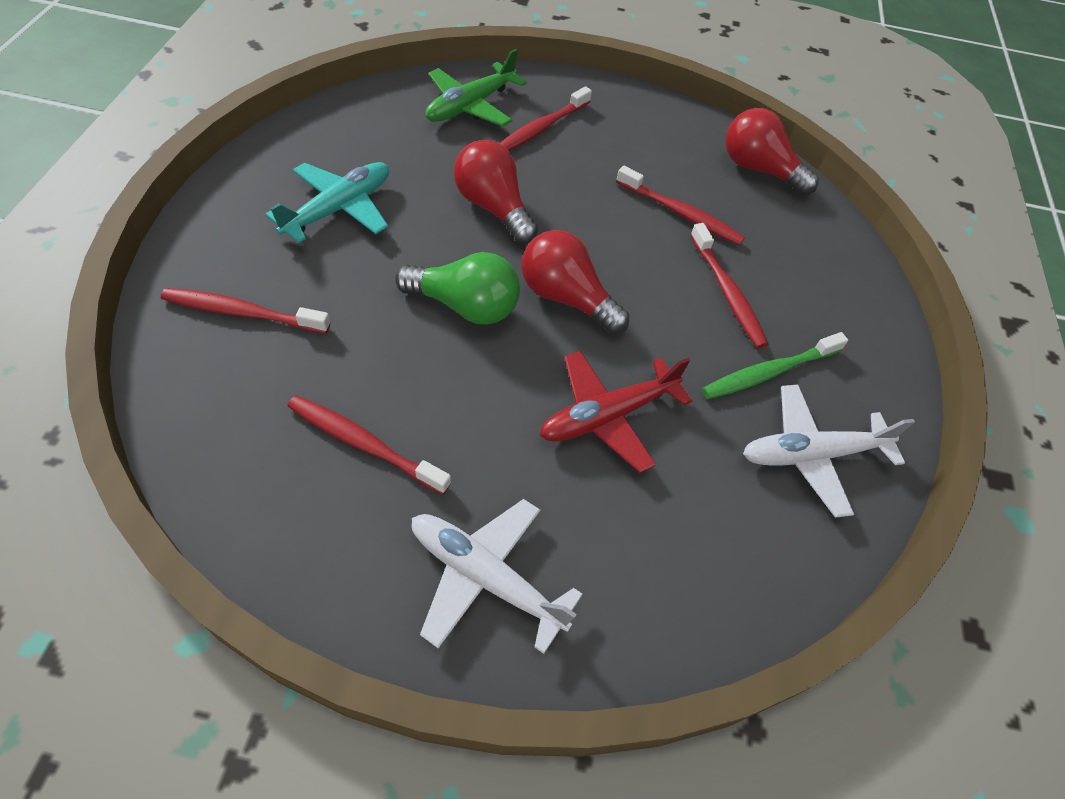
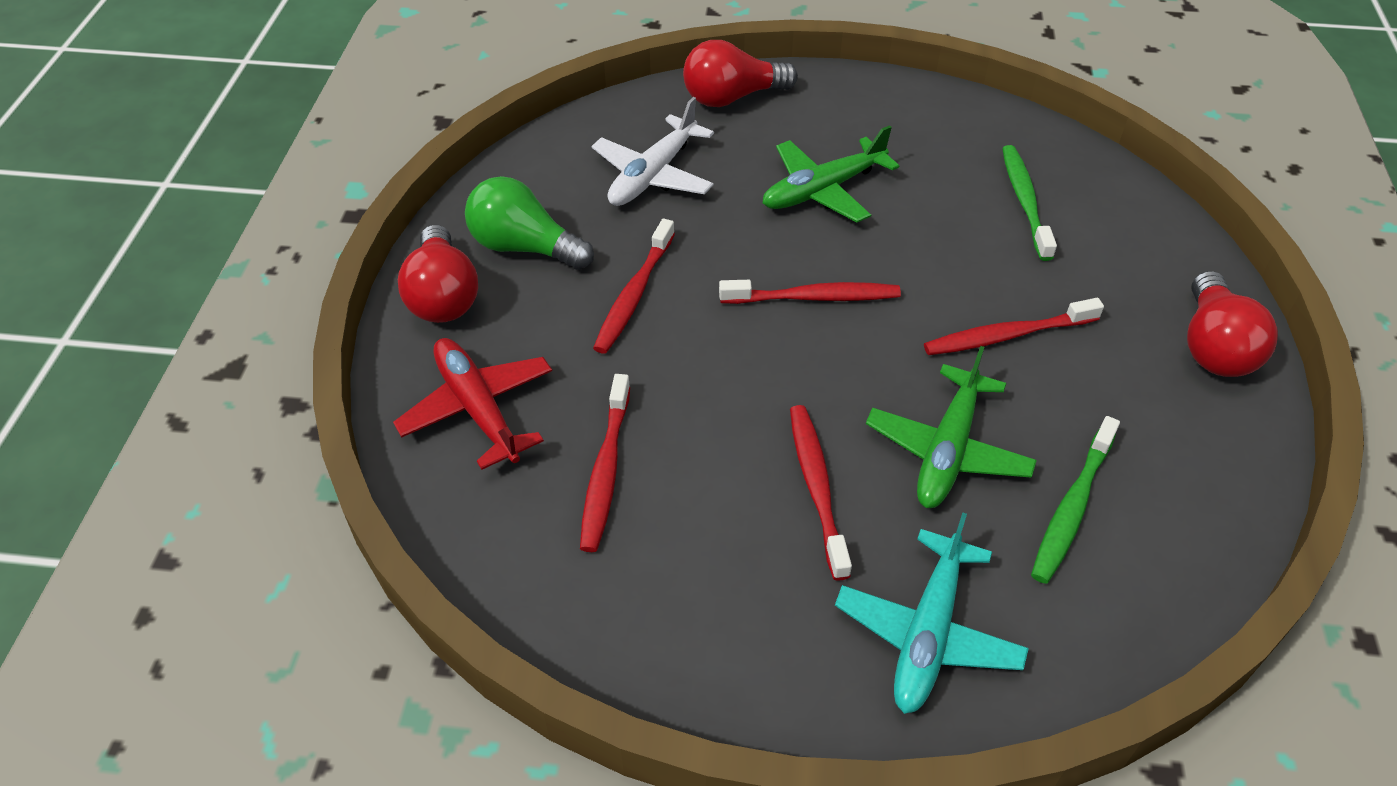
green plane: 1 -> 2
green toothbrush: 1 -> 2
white plane: 2 -> 1

